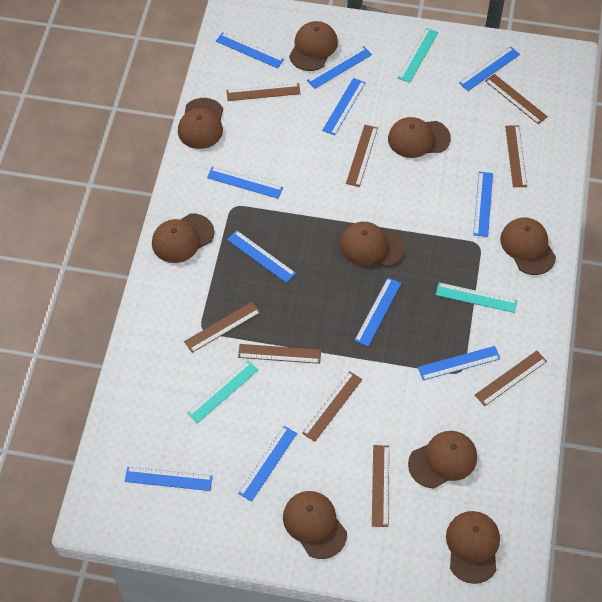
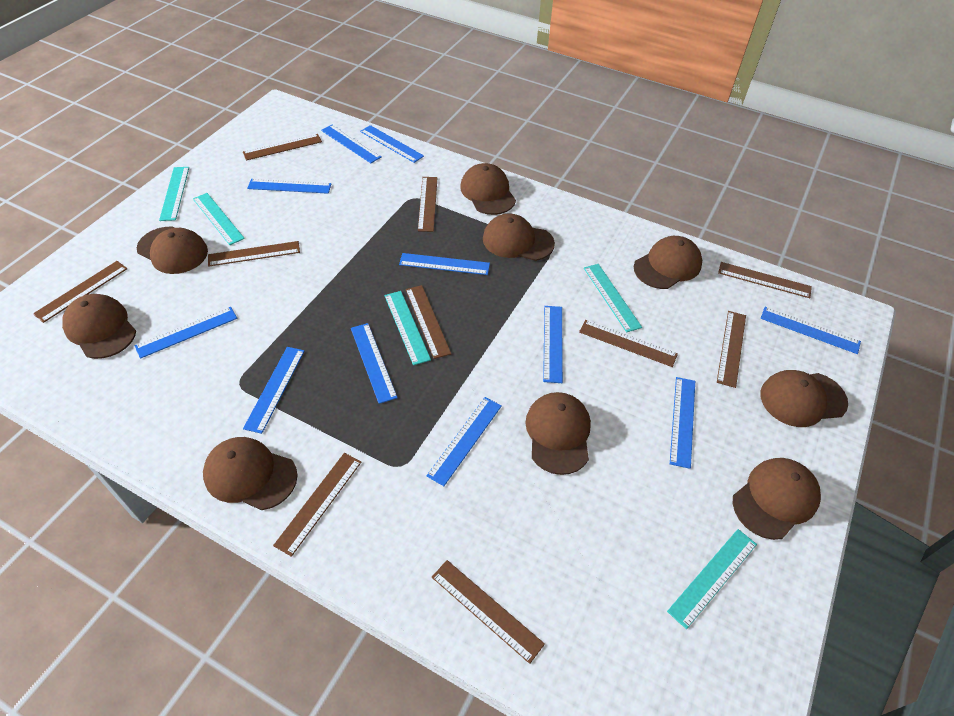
brown ruler: 9 -> 10
turquoise ruler: 3 -> 5

